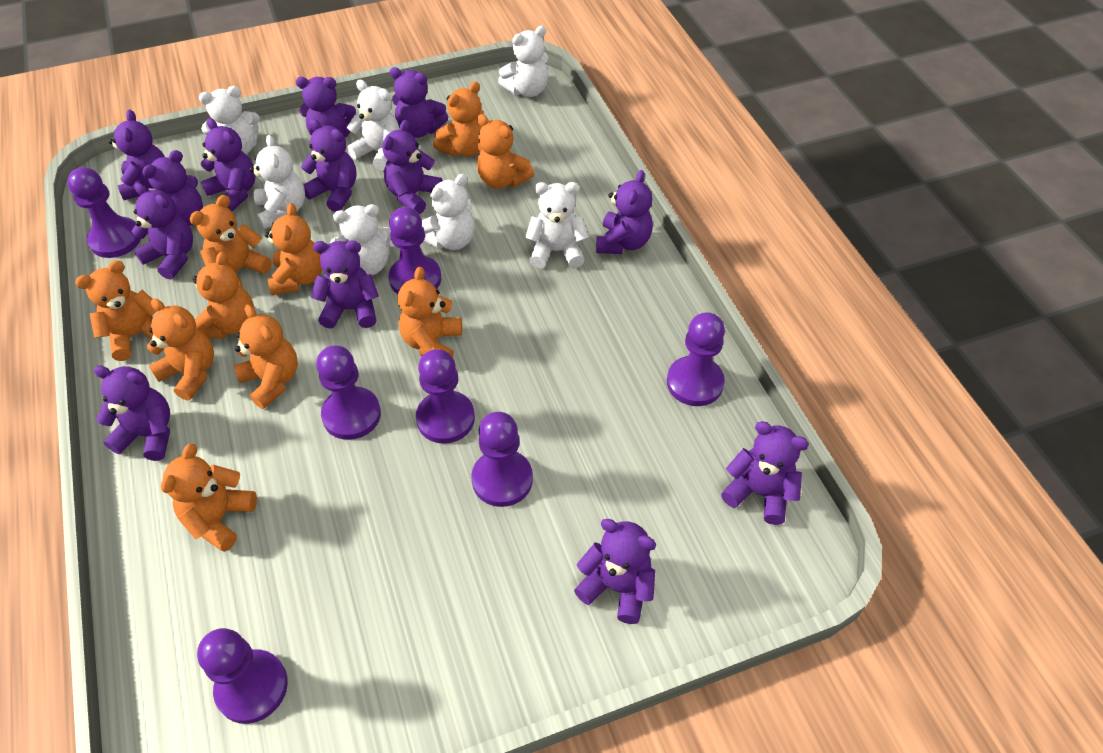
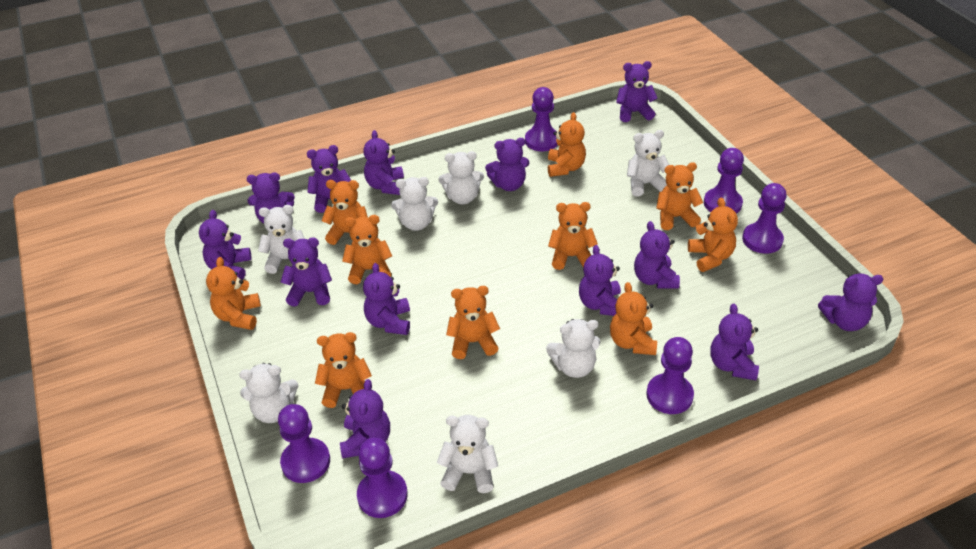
purple pawn: 7 -> 6

